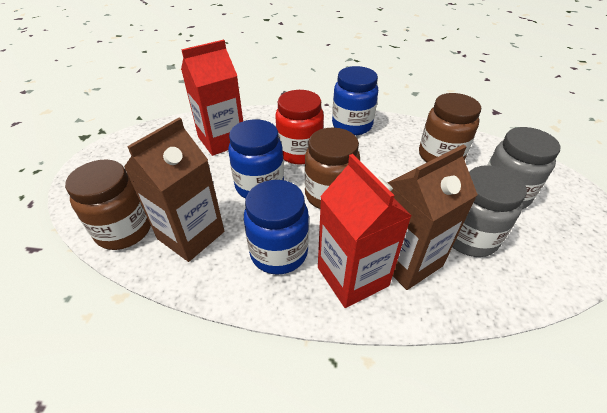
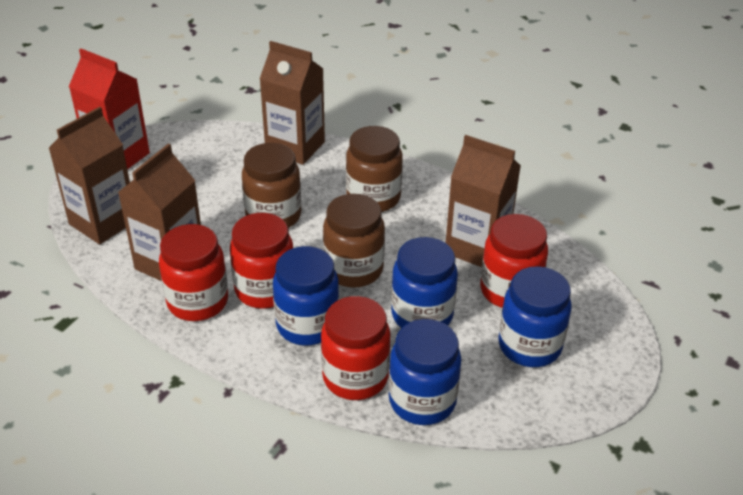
blue jar: 3 -> 4
brown carton: 2 -> 4
grey jar: 2 -> 0
red carton: 2 -> 1
red jar: 1 -> 4

